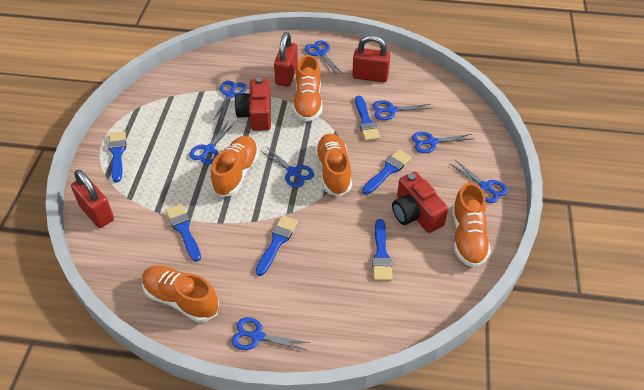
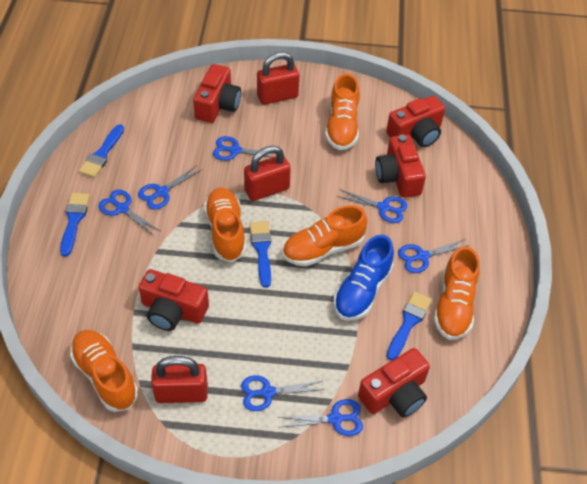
blue brush: 6 -> 4
blue scissors: 8 -> 7
blue shoe: 0 -> 1
red camera: 2 -> 5

